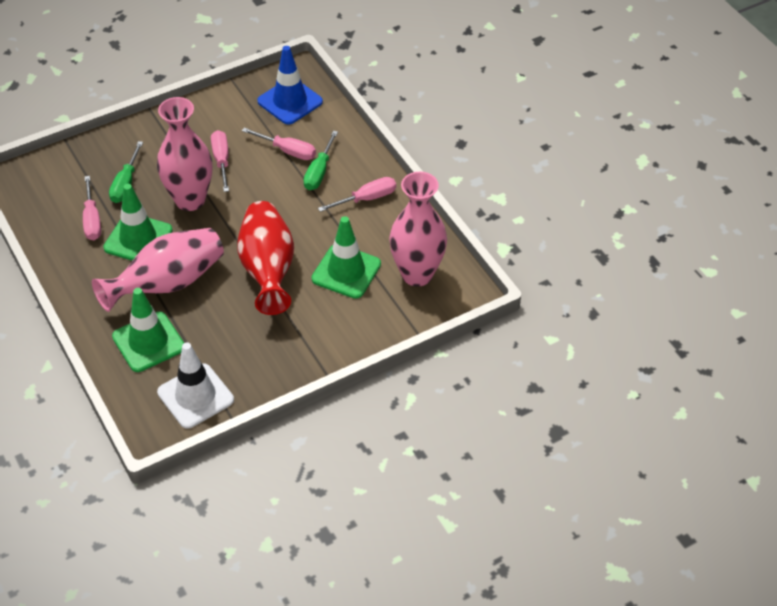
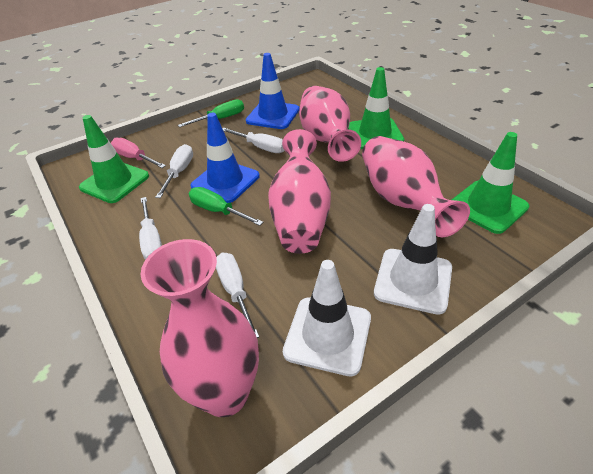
blue traffic cone: 1 -> 2
pink screwdriver: 4 -> 1
pink vase: 3 -> 4
red vase: 1 -> 0
white screwdriver: 0 -> 4
white traffic cone: 1 -> 2

